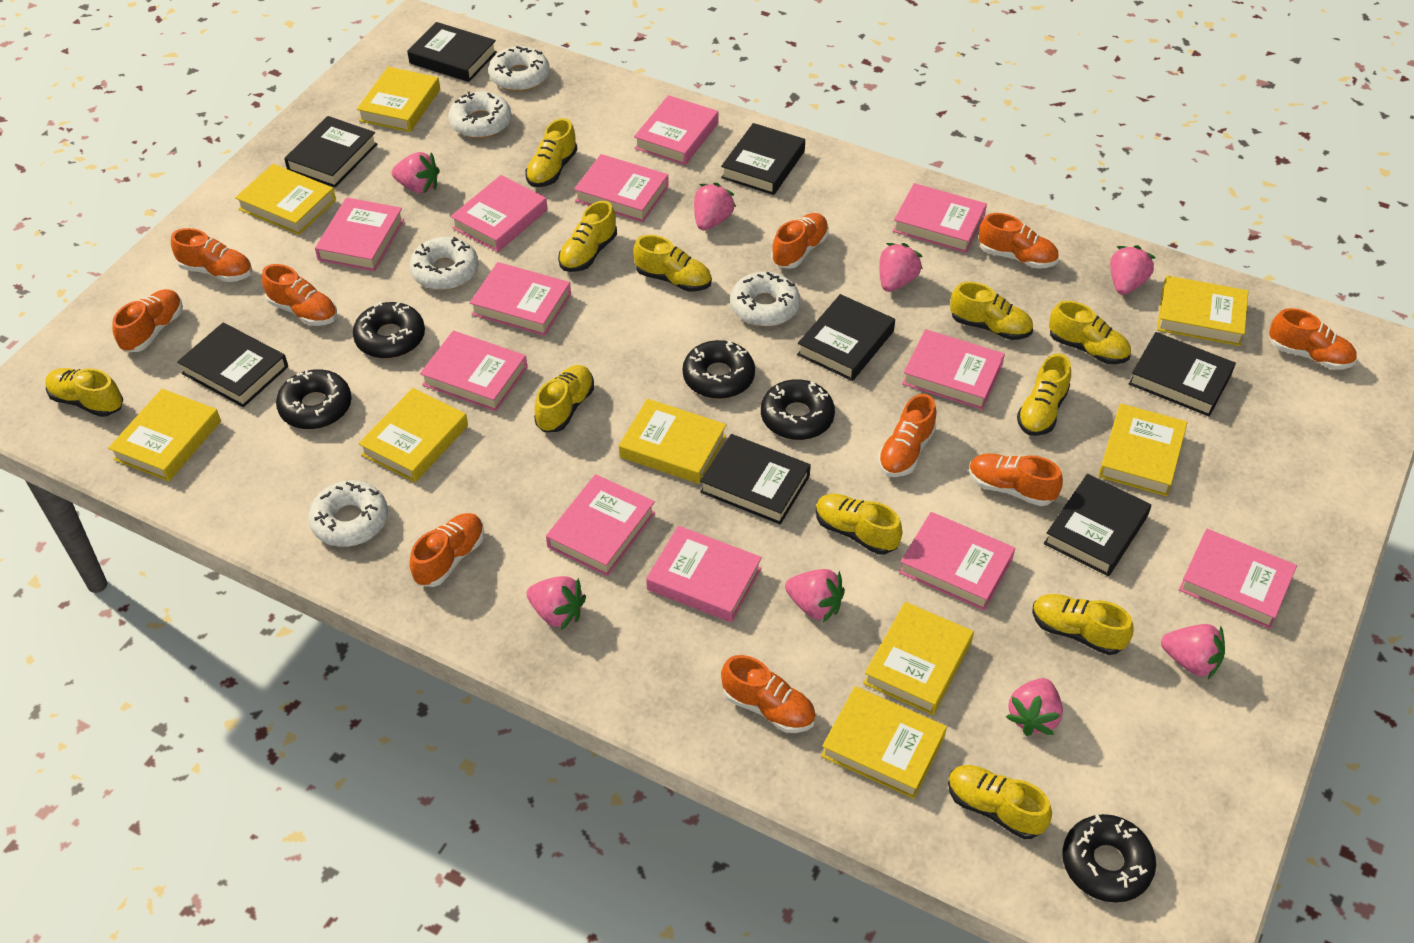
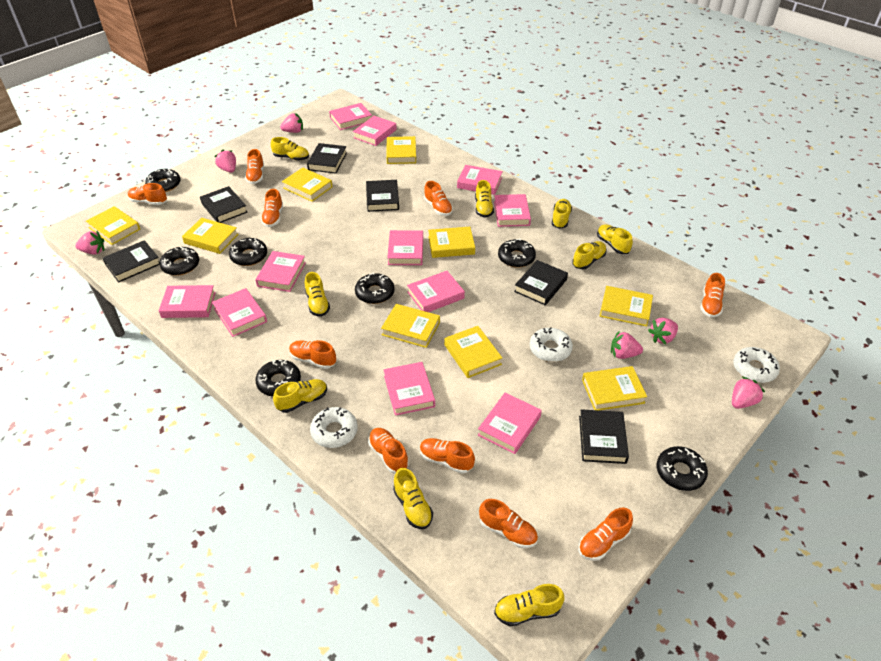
black book: 8 -> 6
black donut: 5 -> 7
pink book: 12 -> 11
pink strawberry: 8 -> 6
white donut: 5 -> 3
yellow shoe: 11 -> 9

